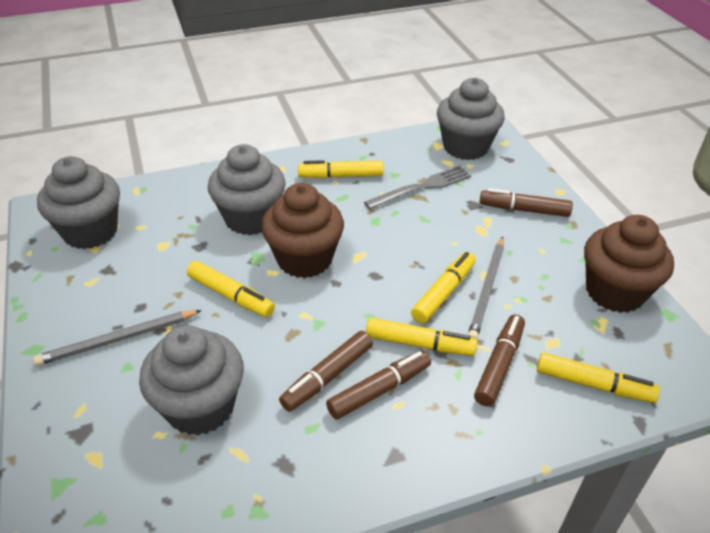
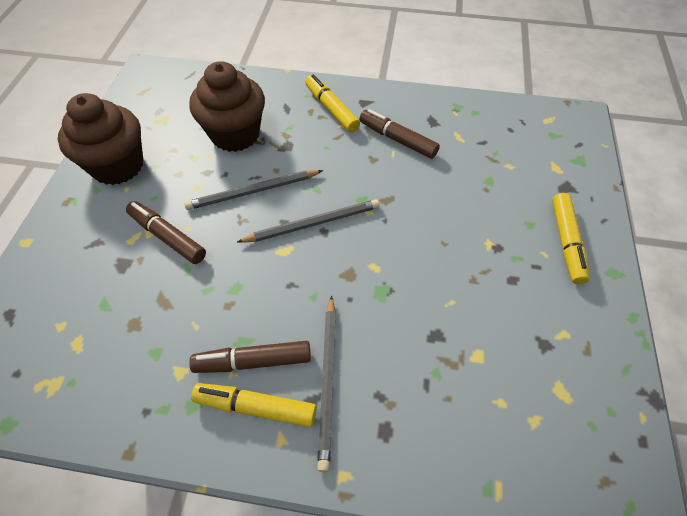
brown marker: 4 -> 3
grey cupcake: 4 -> 0
grey fork: 1 -> 0
grey pencil: 2 -> 3
yellow marker: 5 -> 3

